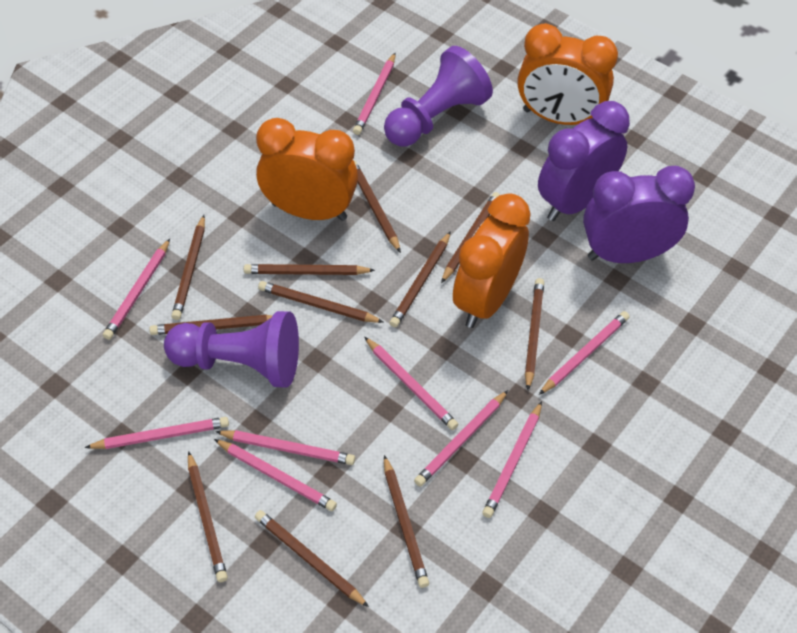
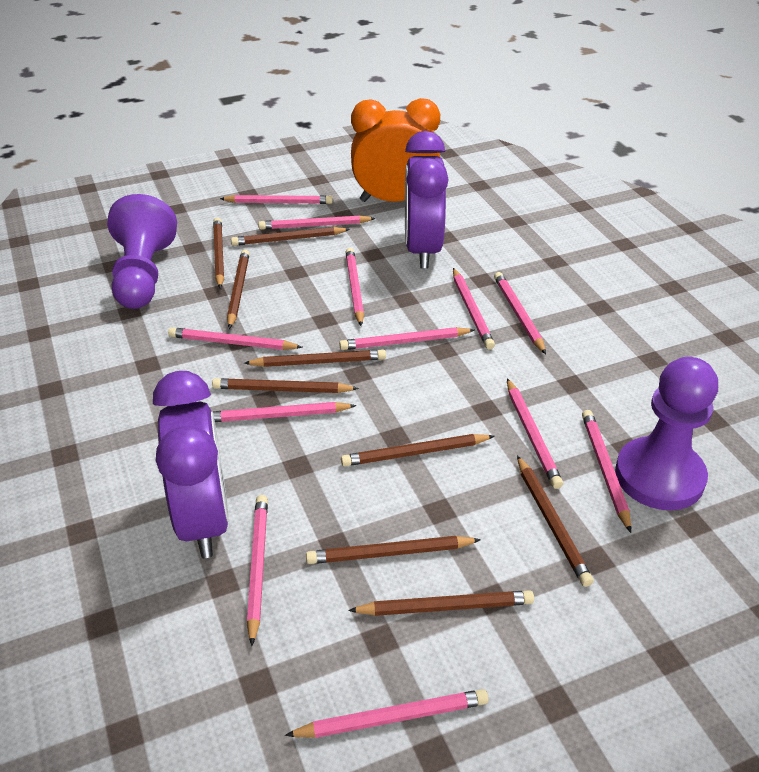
brown pencil: 11 -> 9
orange clock: 3 -> 1
pink pencil: 9 -> 12

